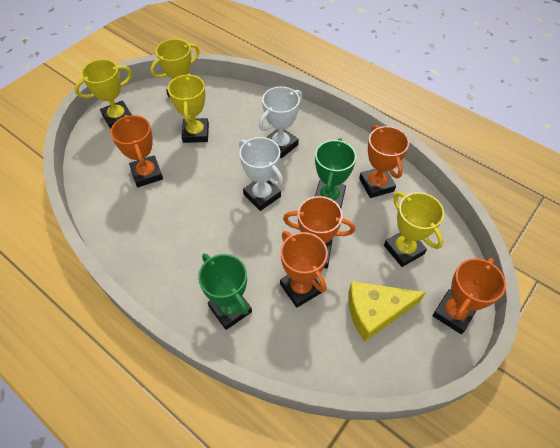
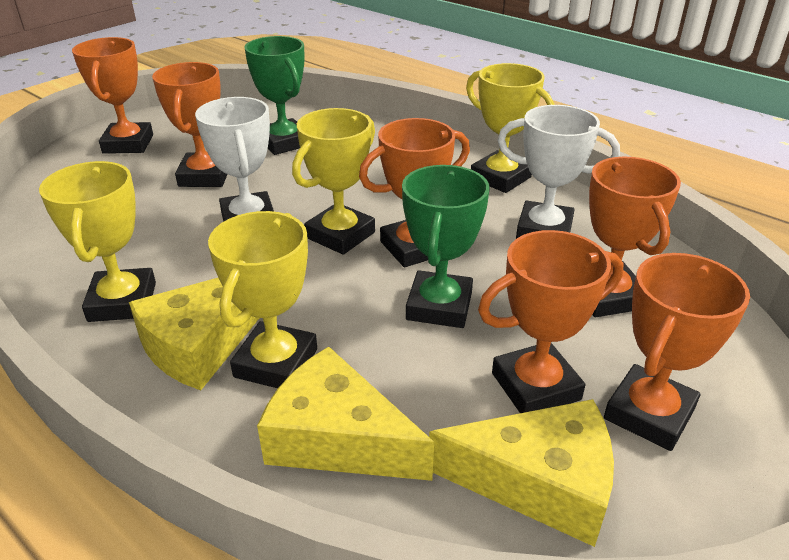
orange trophy: 5 -> 6
yellow cheese: 1 -> 3

